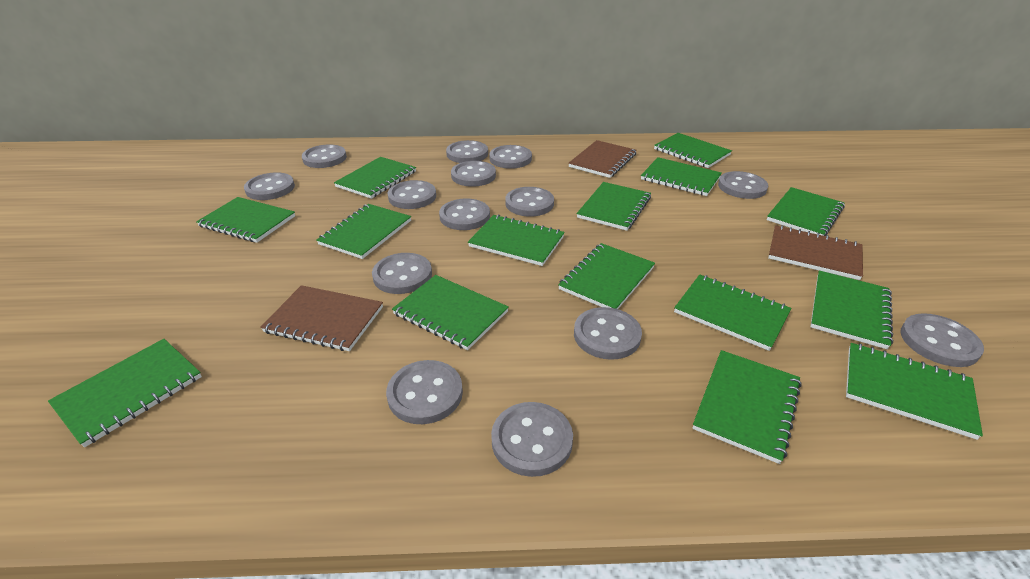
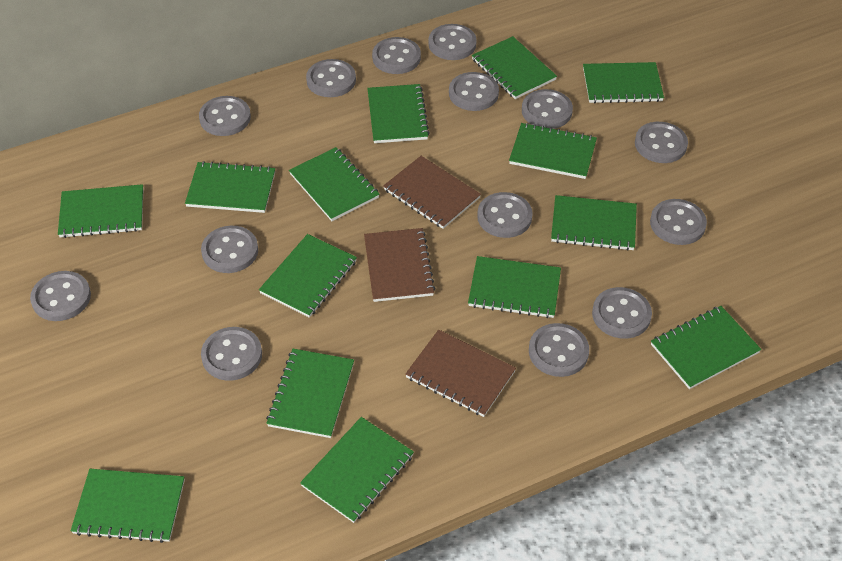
green notebook: 15 -> 14

